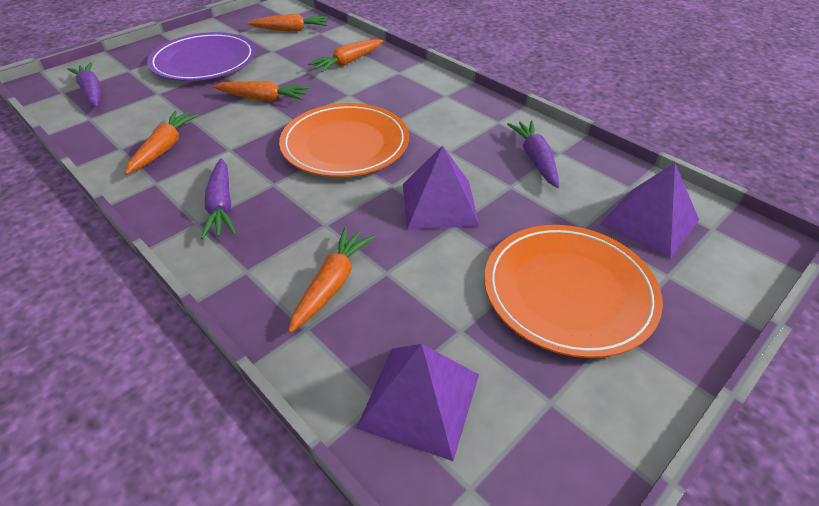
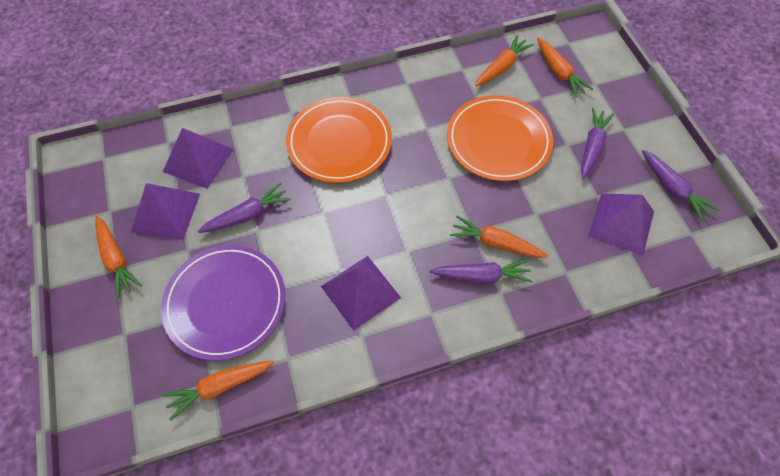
purple carrot: 3 -> 4
purple pyramid: 3 -> 4

